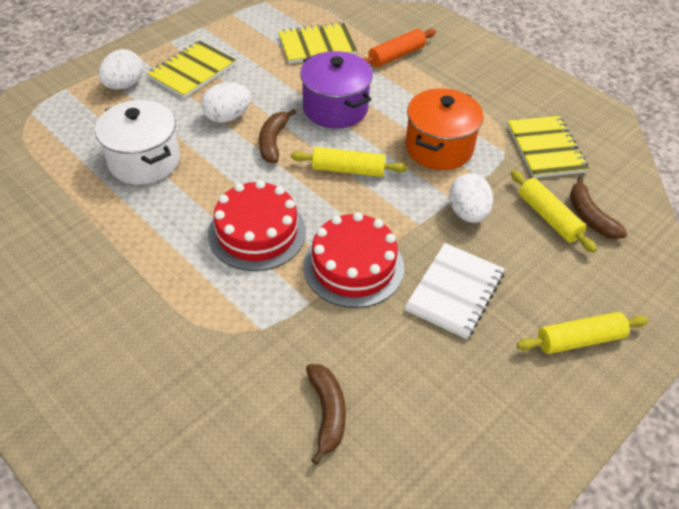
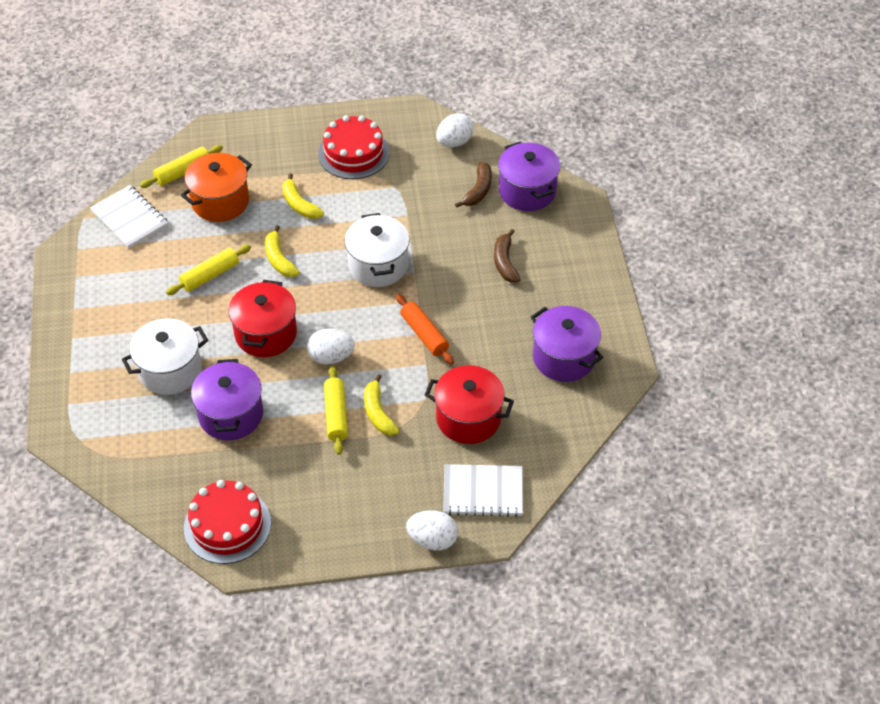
brown banana: 3 -> 2
purple pot: 1 -> 3
red pot: 0 -> 2
white notebook: 1 -> 2
white pot: 1 -> 2
yellow banana: 0 -> 3
yellow notebook: 3 -> 0

